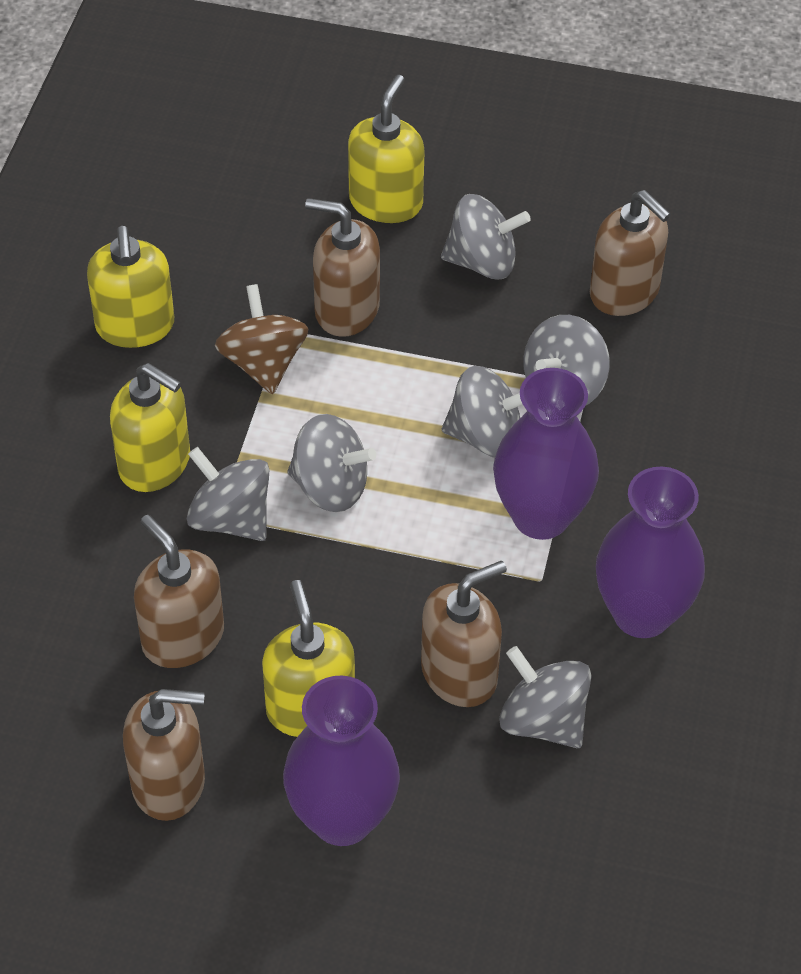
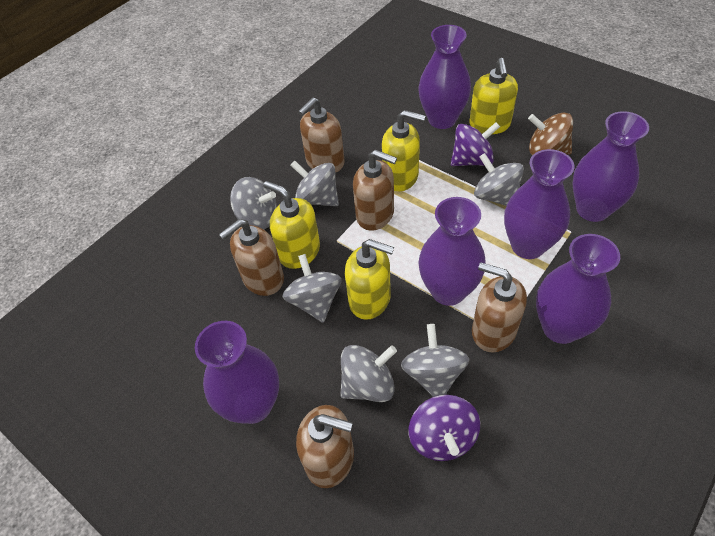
purple spinning top: 0 -> 2
purple vase: 3 -> 6

